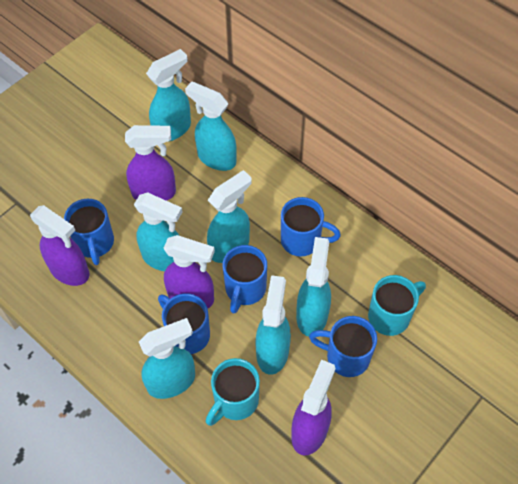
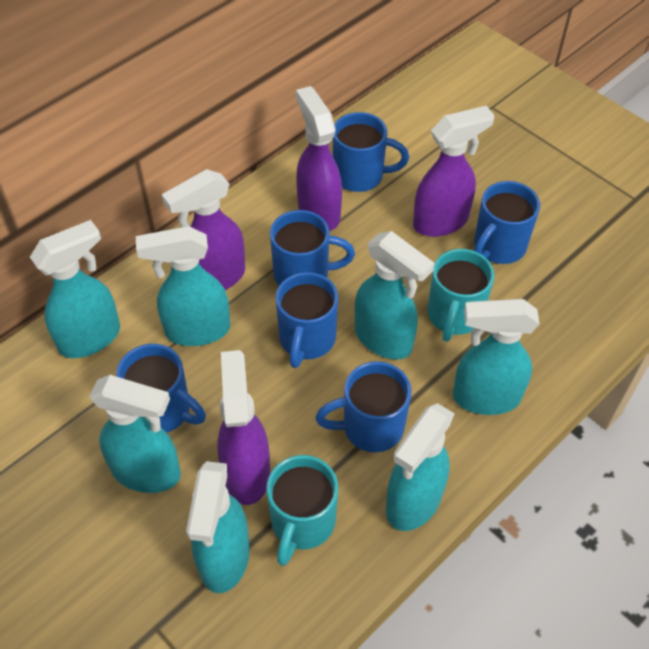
blue mug: 5 -> 6

